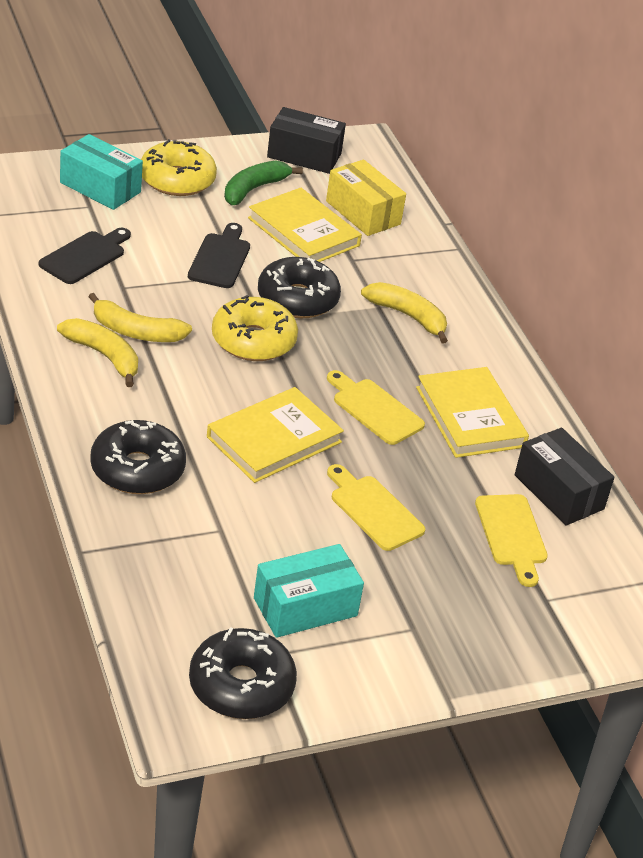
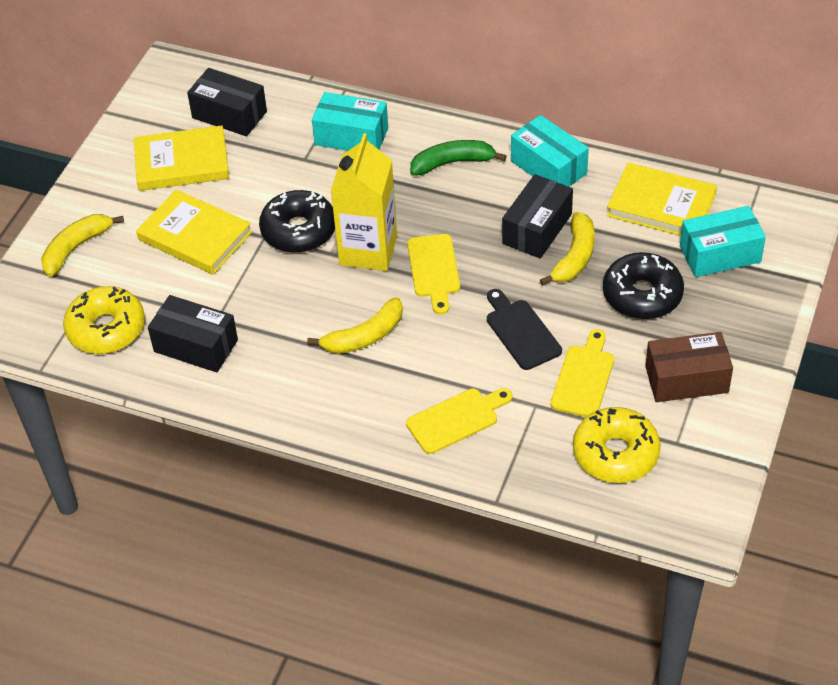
black box: 2 -> 3
black cutting board: 2 -> 1
black donut: 3 -> 2
brown box: 0 -> 1
turquoise box: 2 -> 3
yellow box: 1 -> 0
yellow carton: 0 -> 1

